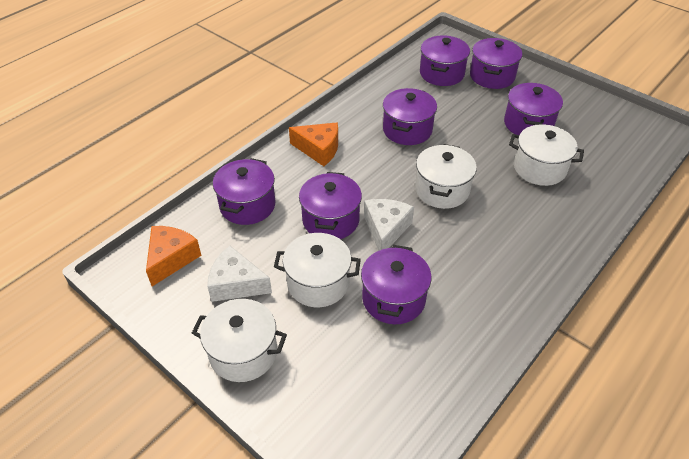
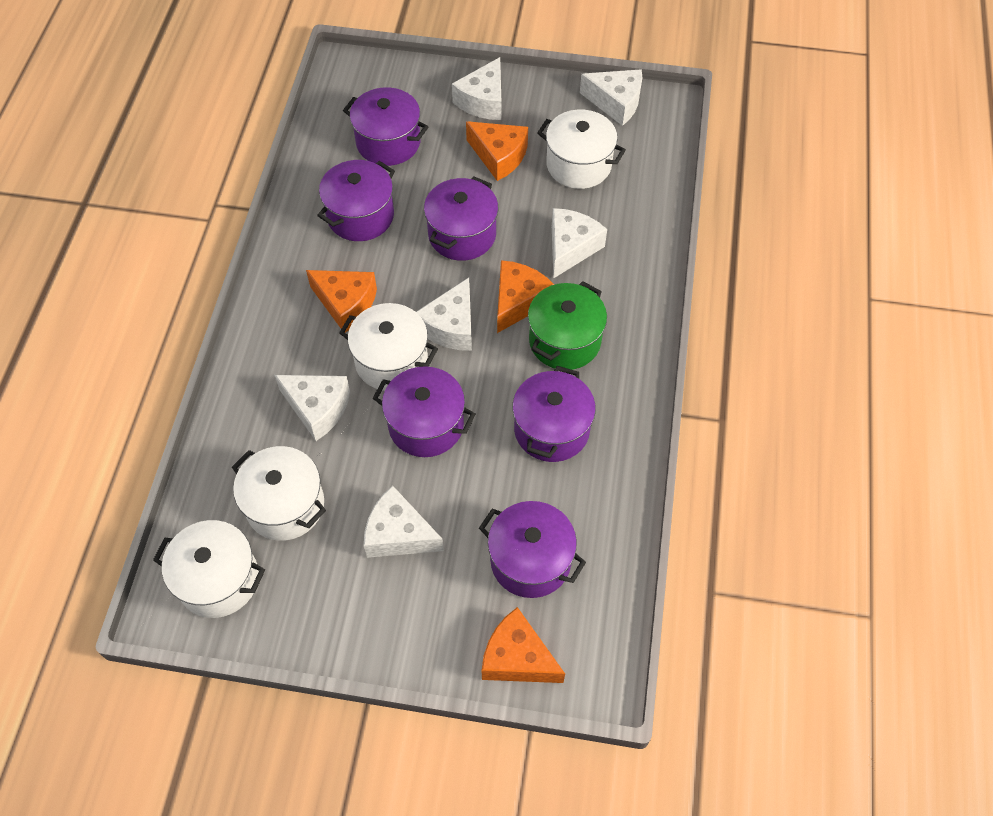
green pot: 0 -> 1
orange cheese: 2 -> 4
purple pot: 7 -> 6
white cheese: 2 -> 6

